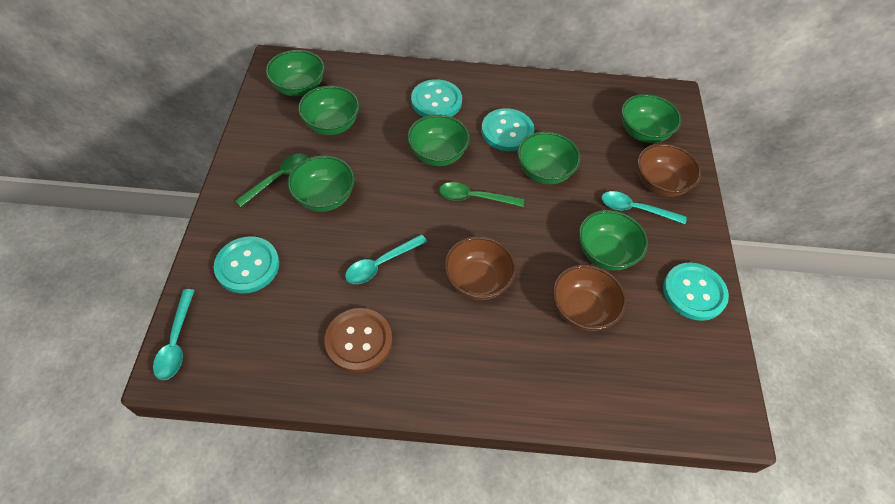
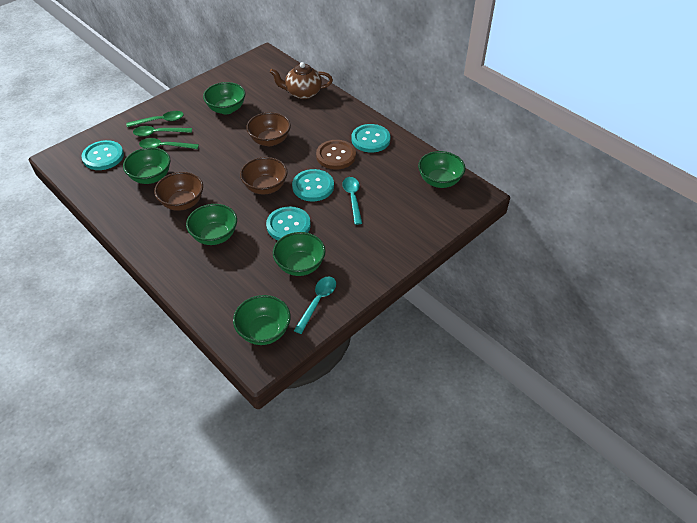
brown teapot: 0 -> 1
green bowl: 7 -> 6
green spoon: 2 -> 3
turquoise spoon: 3 -> 2

